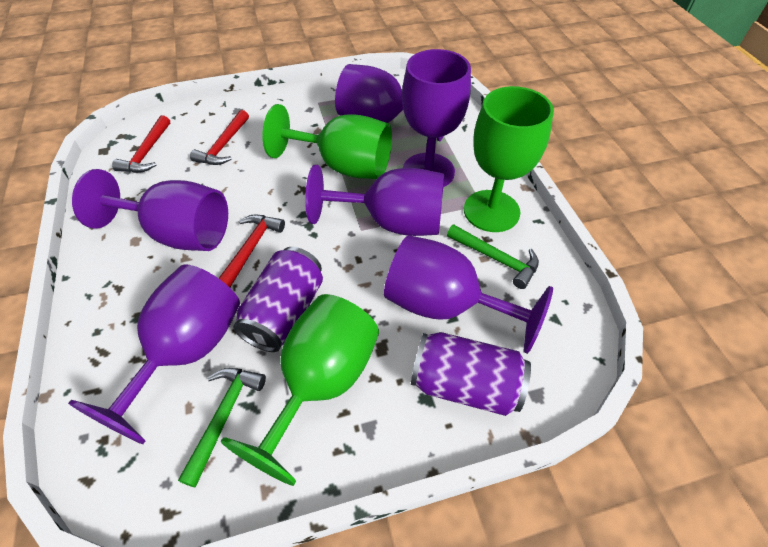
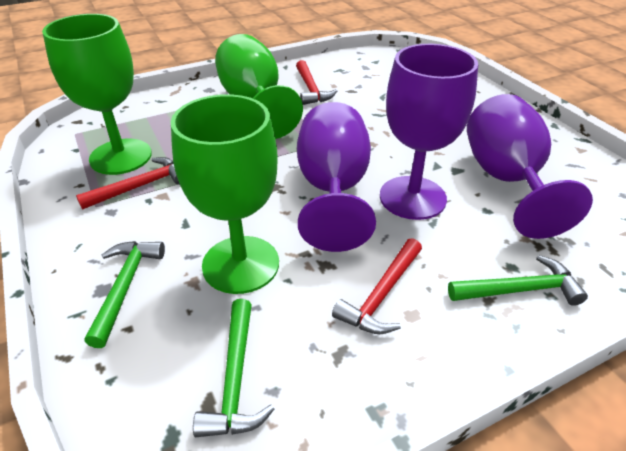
green hammer: 2 -> 3
purple can: 2 -> 0
purple goblet: 6 -> 3

